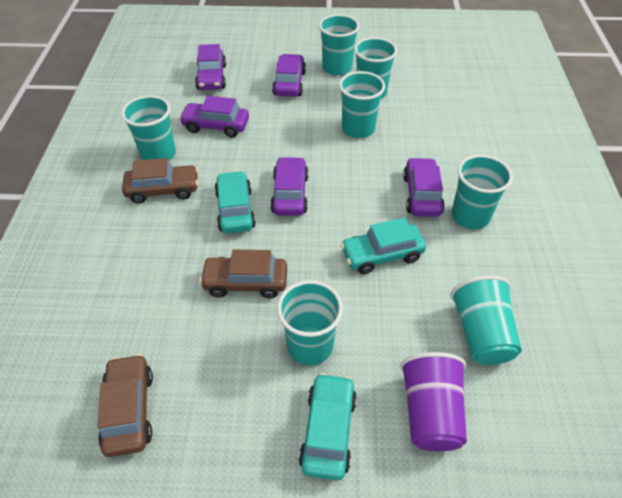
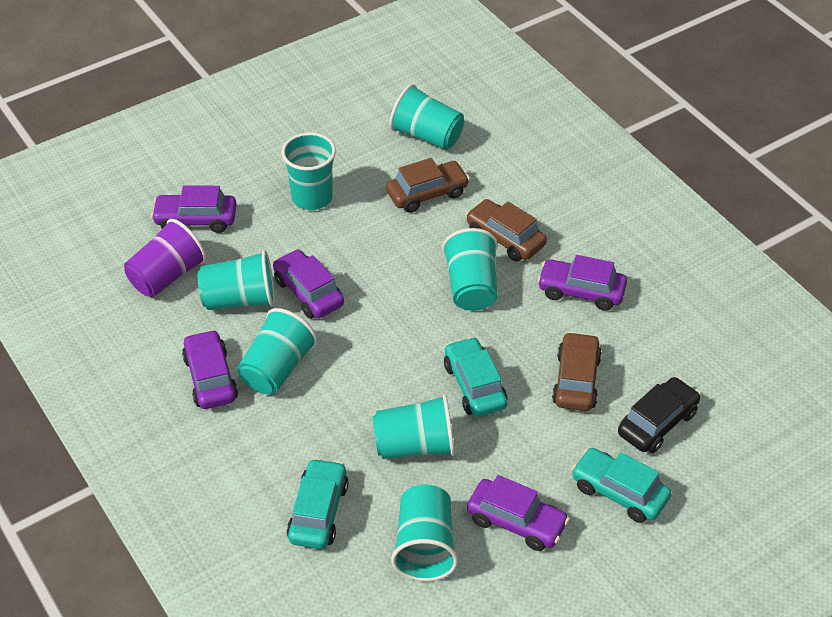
black car: 0 -> 1

